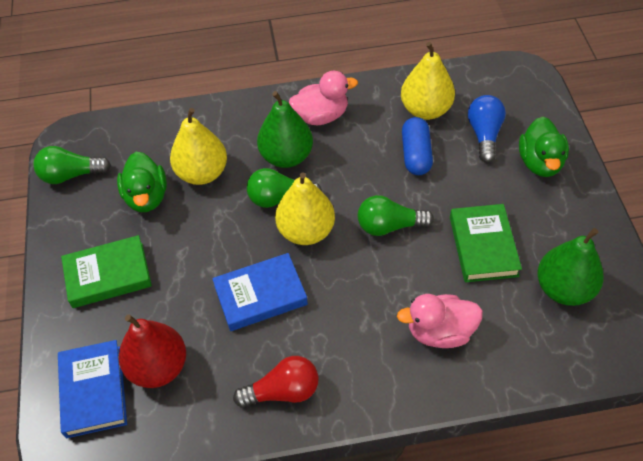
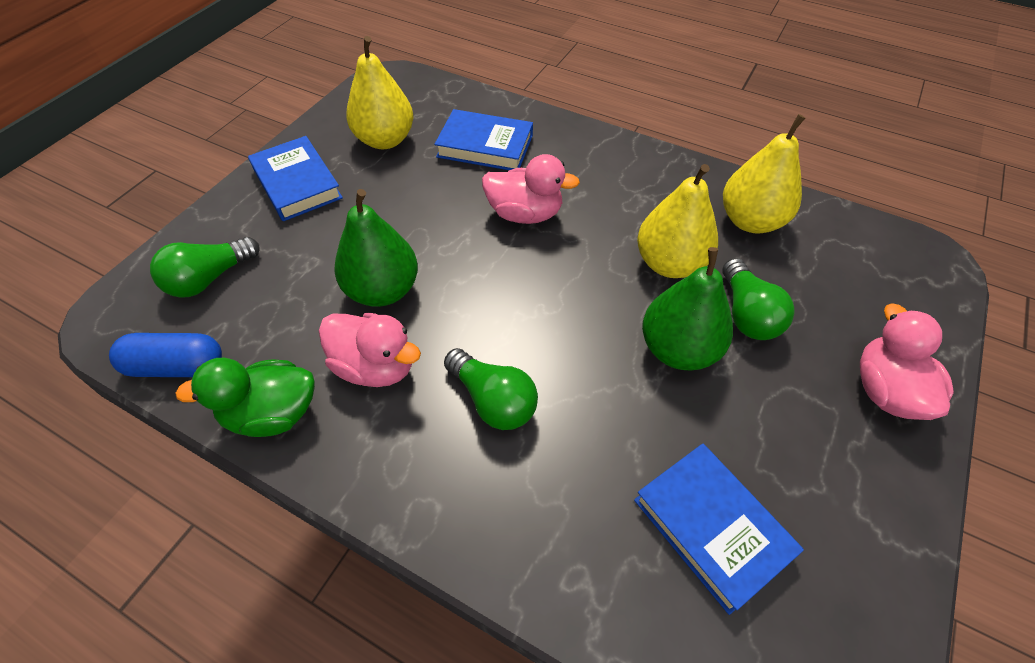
blue book: 2 -> 3
blue light bulb: 1 -> 0
green book: 2 -> 0
green duck: 2 -> 1
pink duck: 2 -> 3
red light bulb: 1 -> 0
red pear: 1 -> 0

